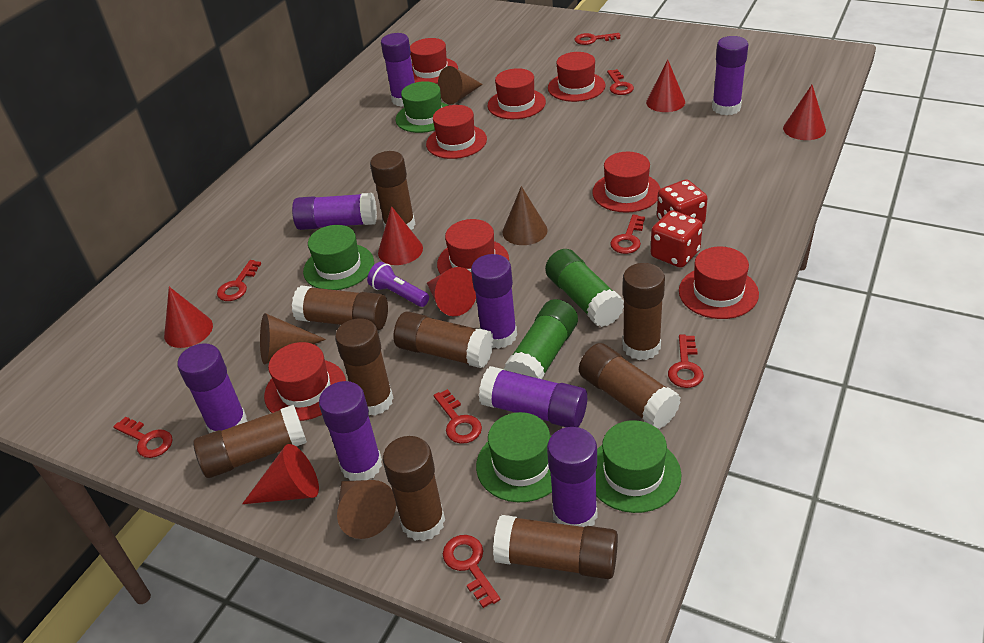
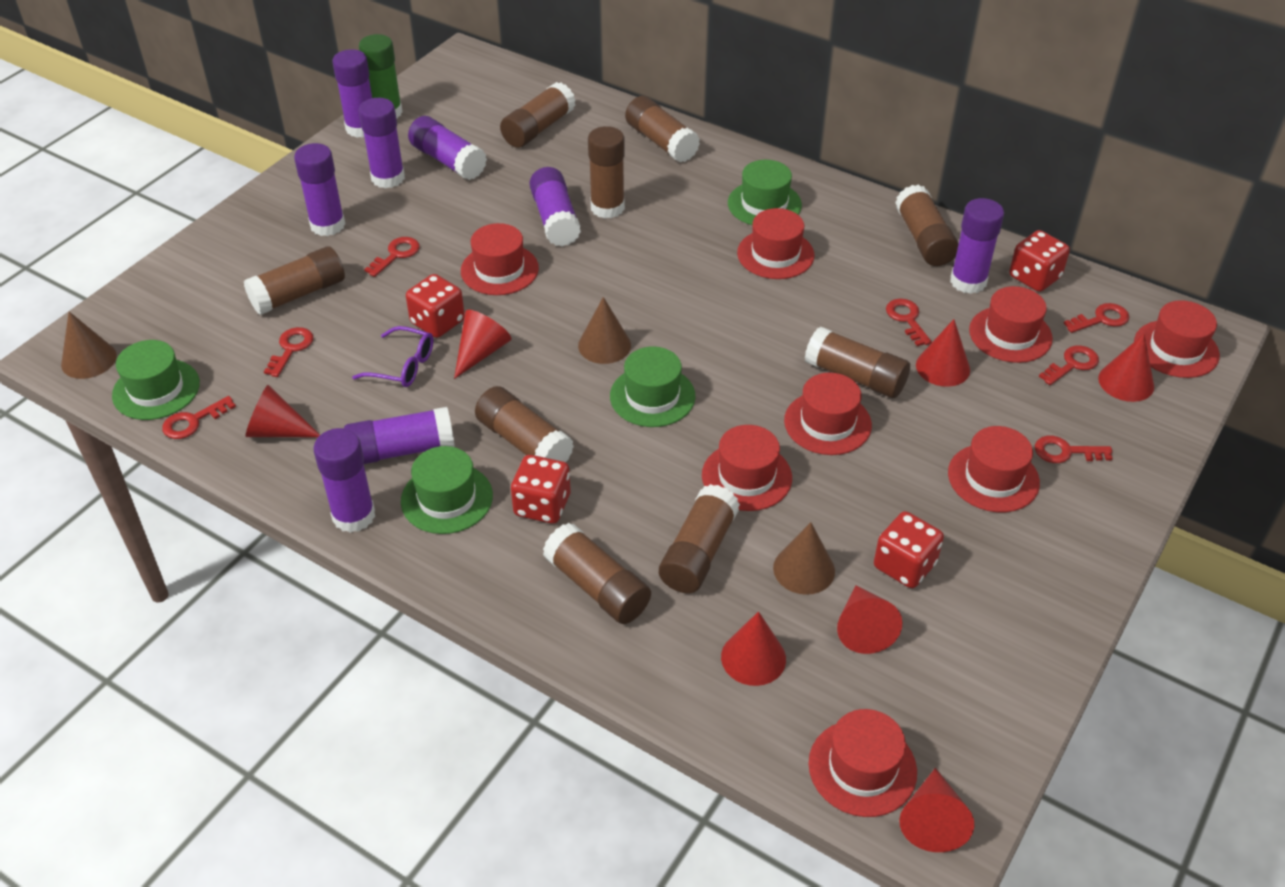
brown cone: 4 -> 3
green glue stick: 2 -> 1
purple flashlight: 1 -> 0
purple glasses: 0 -> 1
red cone: 6 -> 7
red dice: 2 -> 4
red key: 8 -> 7

